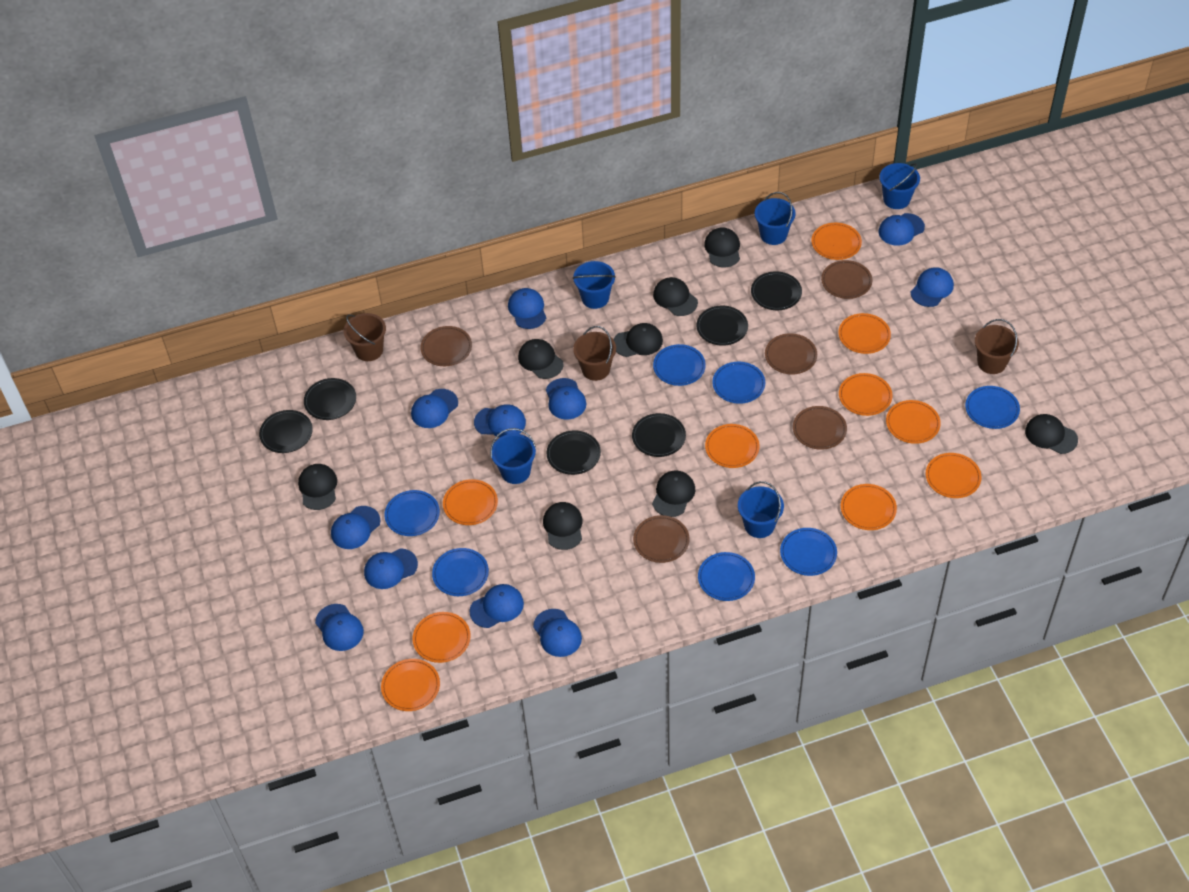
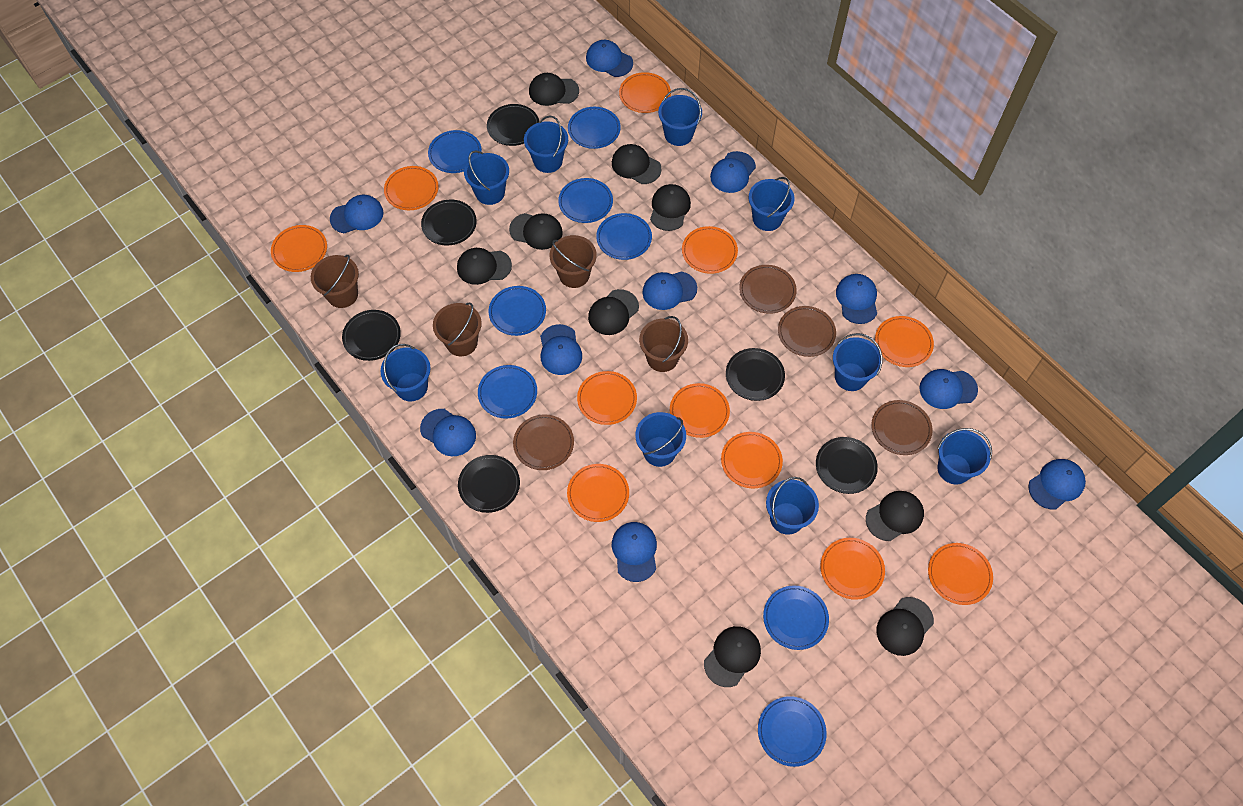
black cap: 8 -> 9
blue bucket: 5 -> 9
blue cap: 11 -> 10
blue plate: 7 -> 8
brown bucket: 3 -> 4
brown plate: 5 -> 4
orange plate: 10 -> 11

